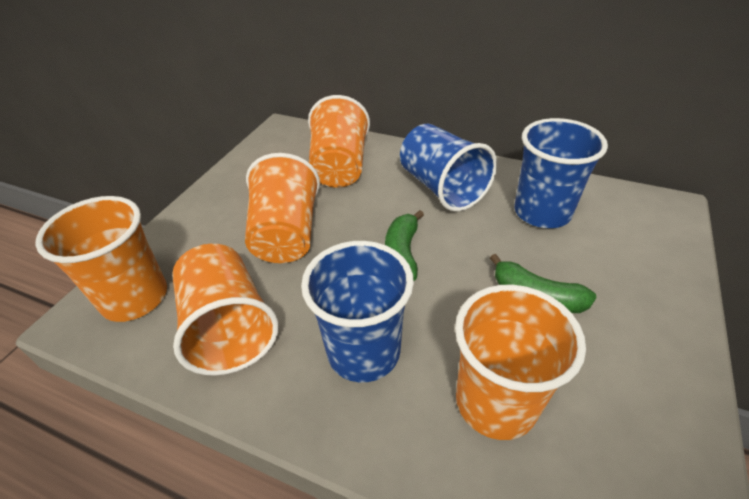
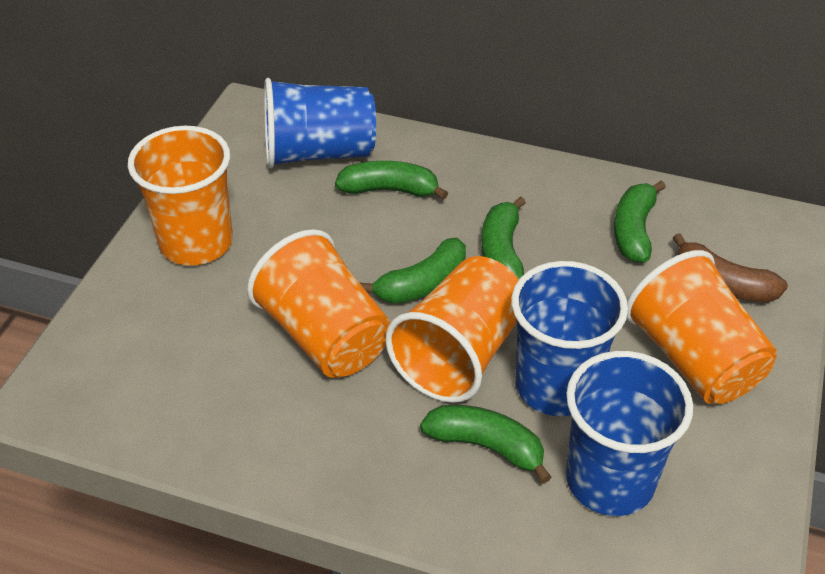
brown banana: 0 -> 1
green banana: 2 -> 5
orange cup: 5 -> 4

